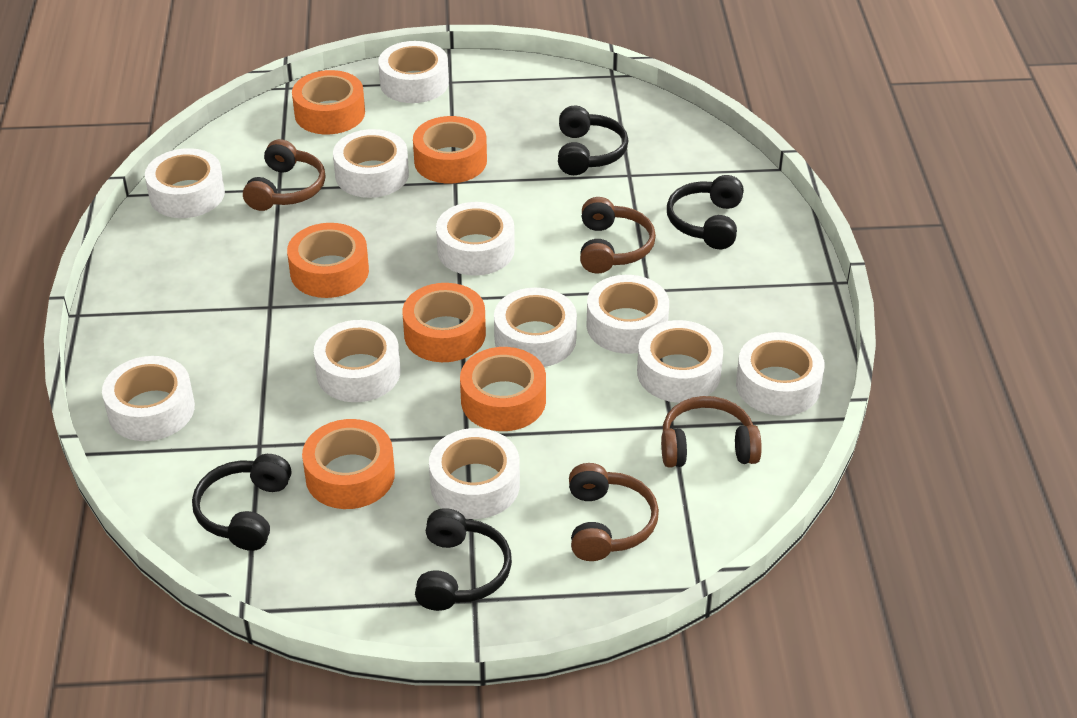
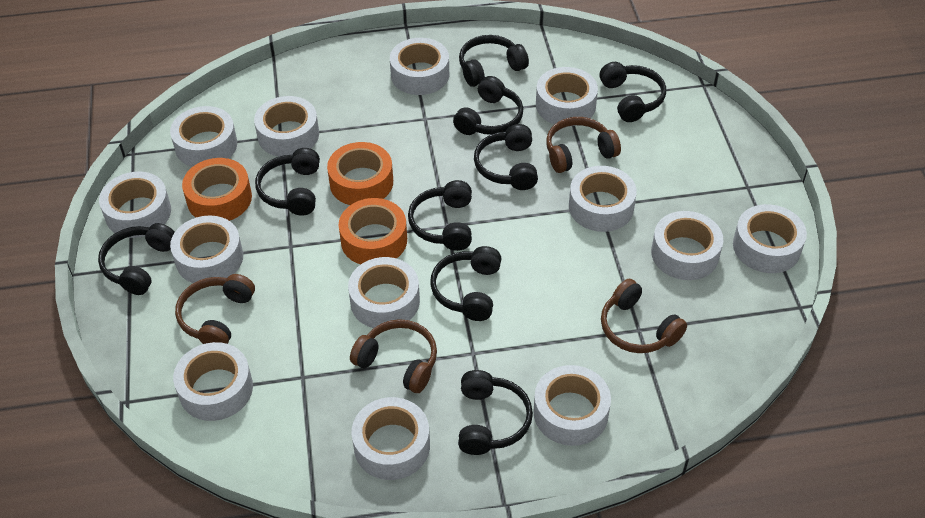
black headphones: 4 -> 9
orange tape: 6 -> 3
white tape: 11 -> 13

